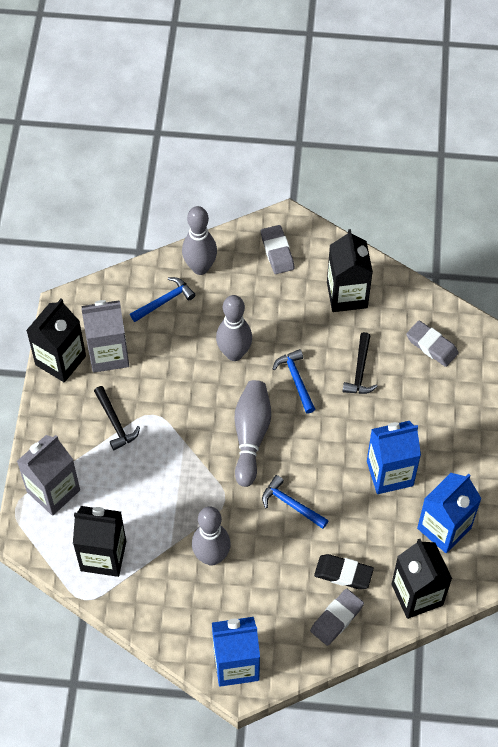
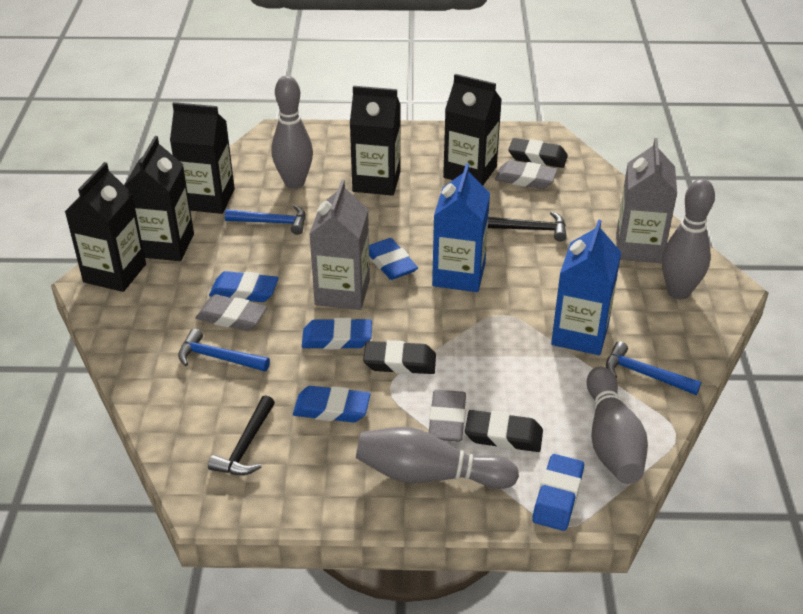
black carton: 4 -> 5
black eraser: 1 -> 3
blue carton: 3 -> 2
blue eraser: 0 -> 5

